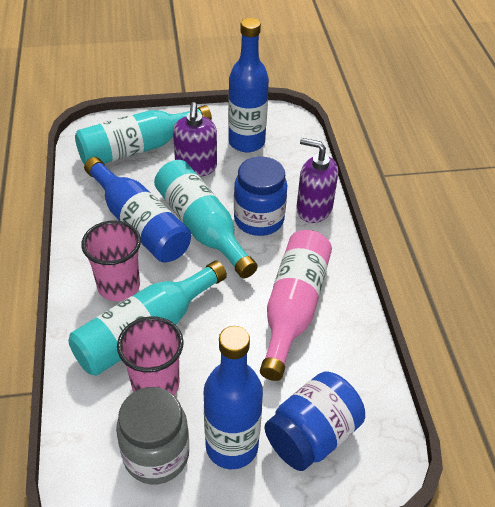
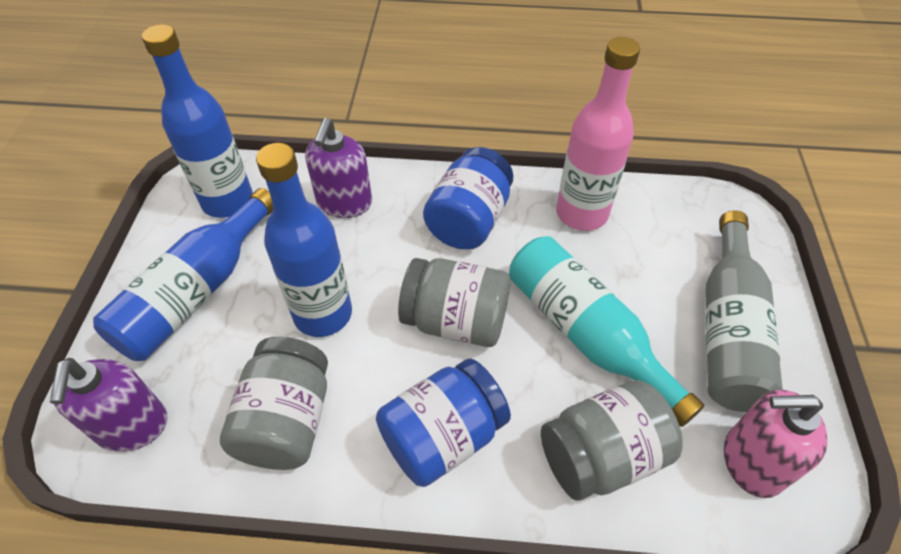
grey bottle: 0 -> 1
grey jar: 1 -> 3
pink cup: 2 -> 0
pink soap dispenser: 0 -> 1
turquoise bottle: 3 -> 1

